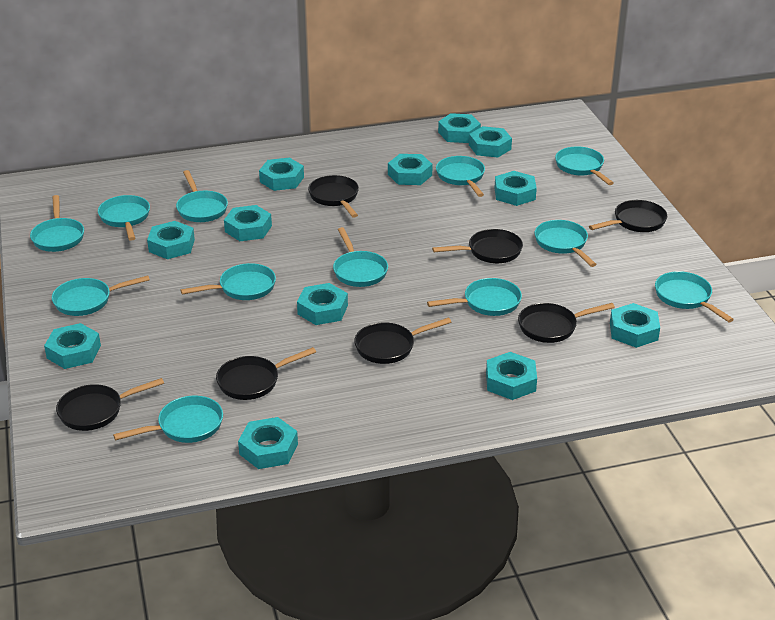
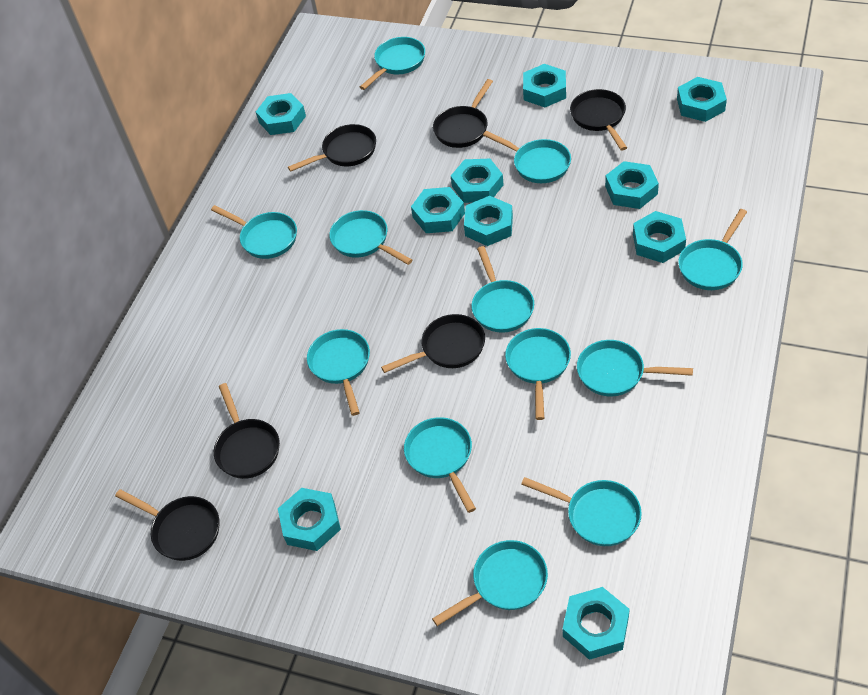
black pan: 7 -> 6
turquoise nut: 12 -> 10

